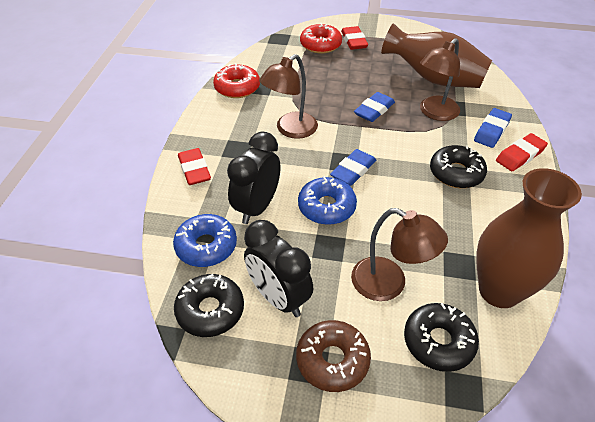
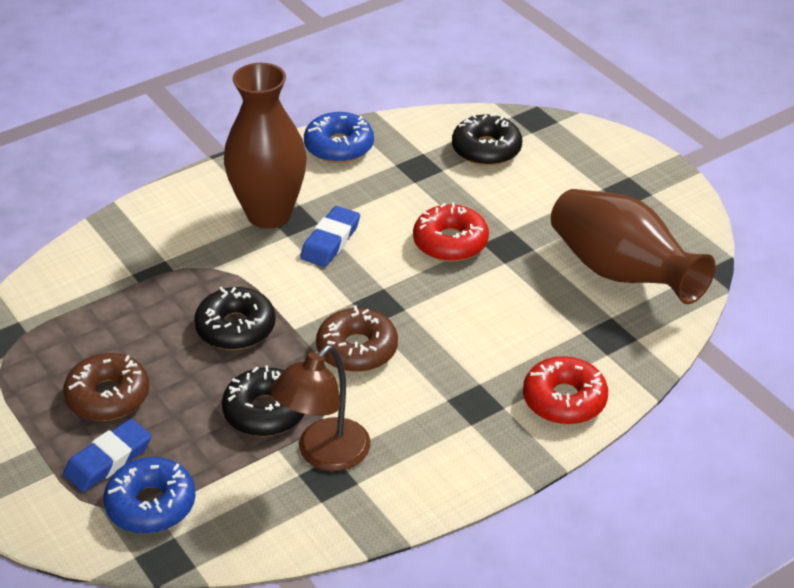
black clock: 2 -> 0
blue eraser: 3 -> 2
brown donut: 1 -> 2
brown lamp: 3 -> 1
red eraser: 3 -> 0

